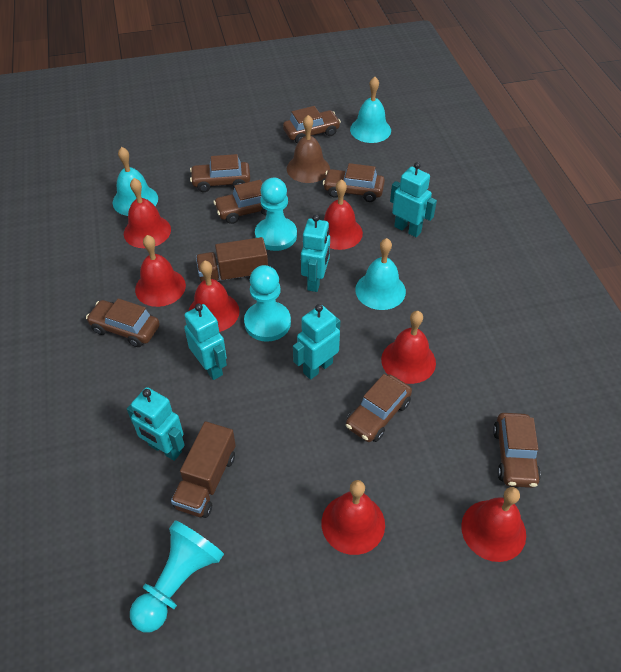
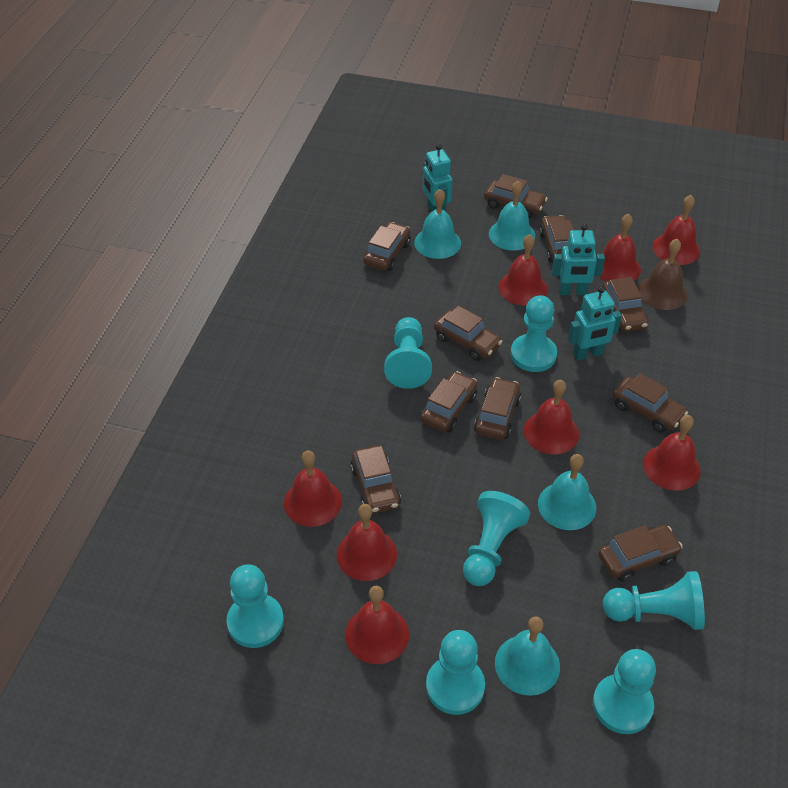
brown car: 7 -> 10
brown truck: 2 -> 0
red bell: 7 -> 8
turquoise bell: 3 -> 4
turquoise pawn: 3 -> 7
turquoise robot: 5 -> 3

